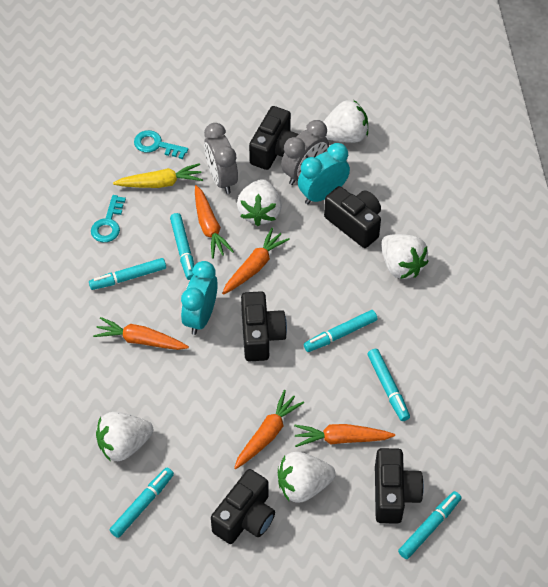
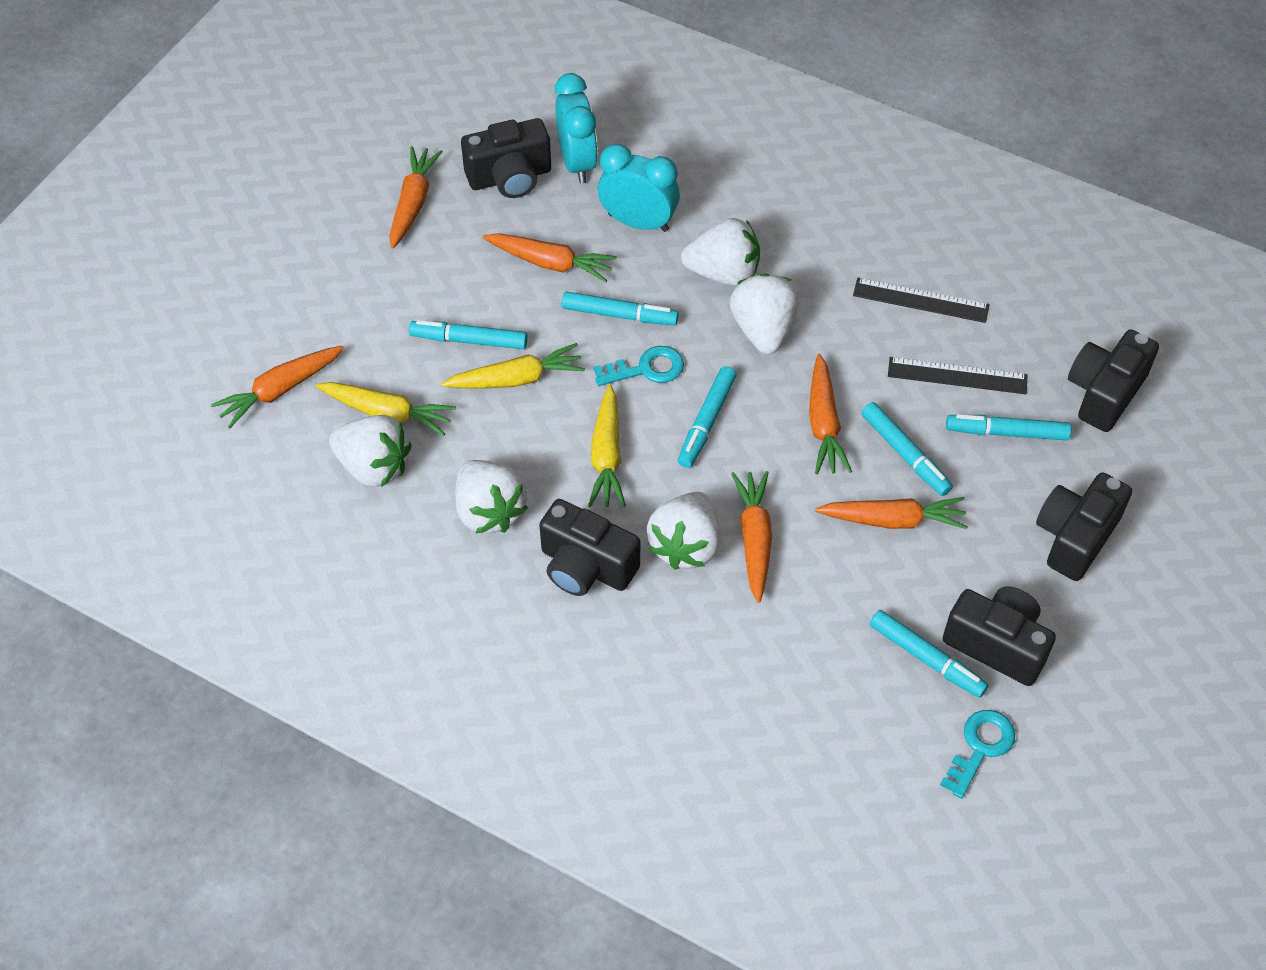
black ruler: 0 -> 2
grey clock: 2 -> 0
orange carrot: 5 -> 6
yellow carrot: 1 -> 3

